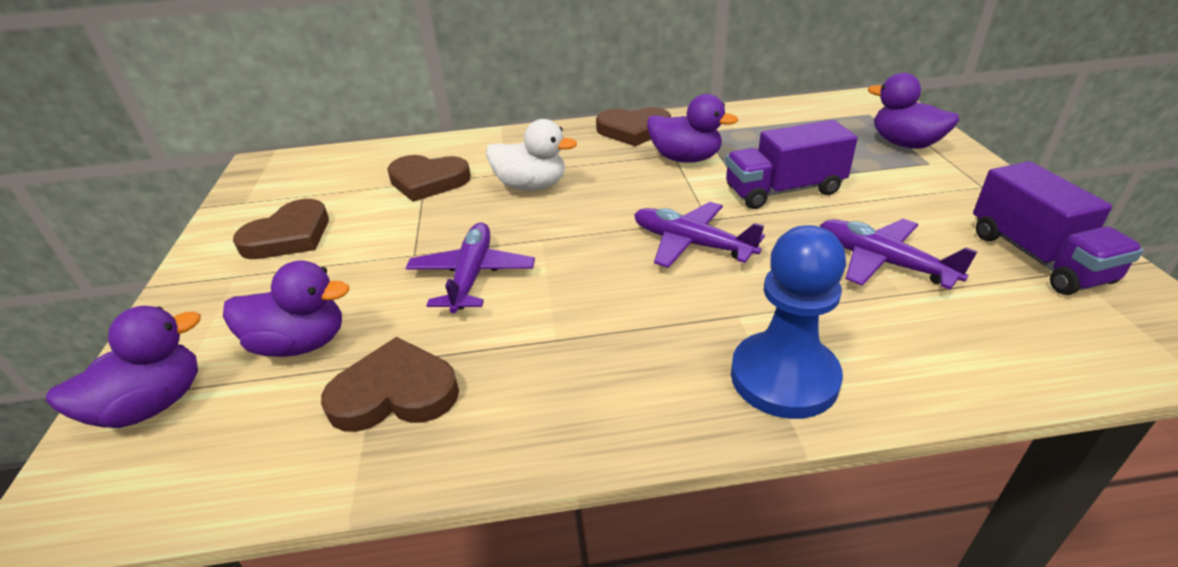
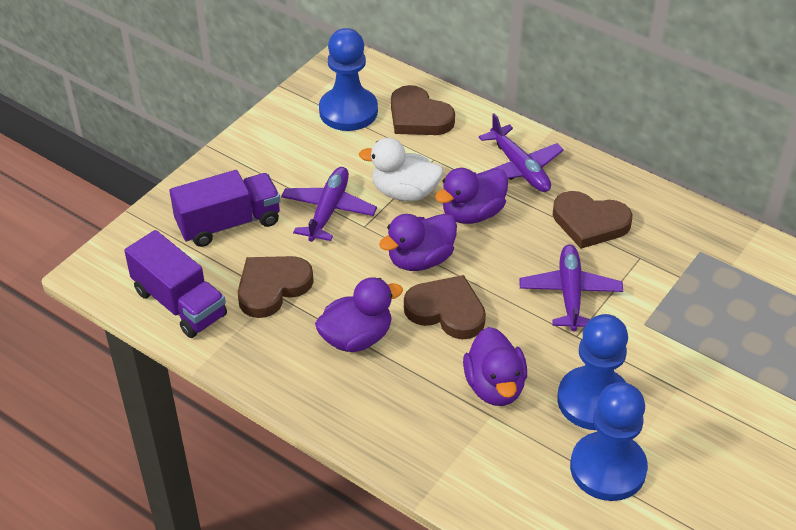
blue pawn: 1 -> 3

